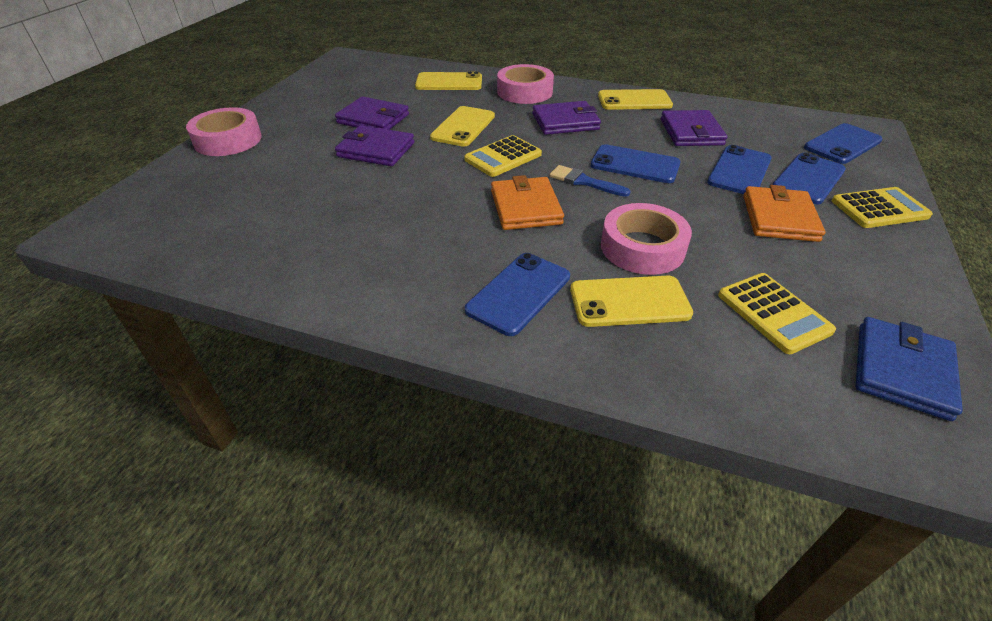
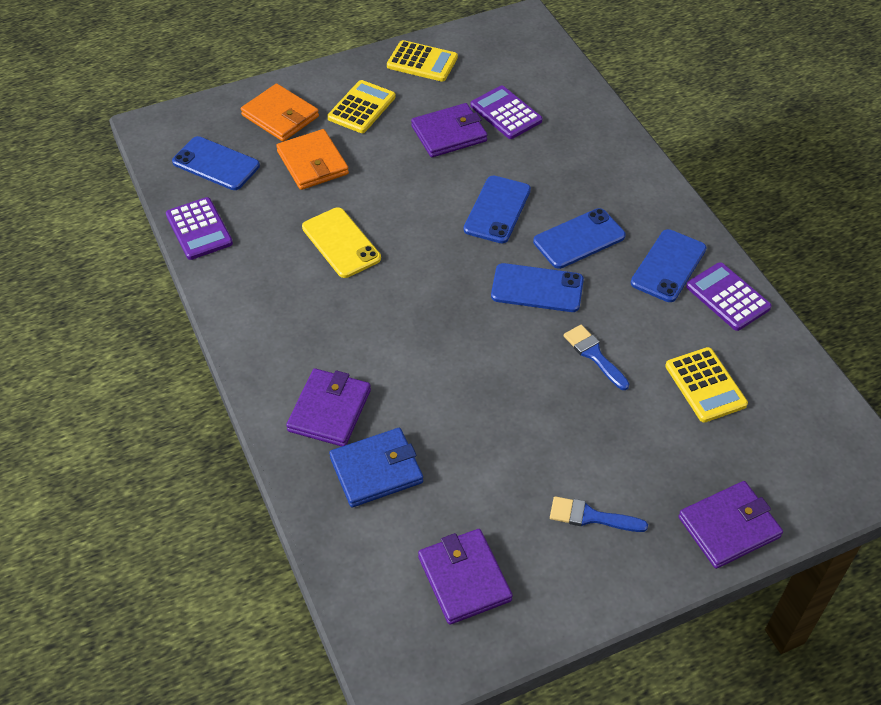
blue brush: 1 -> 2
pink tape: 3 -> 0
purple calculator: 0 -> 3
yellow phone: 4 -> 1

